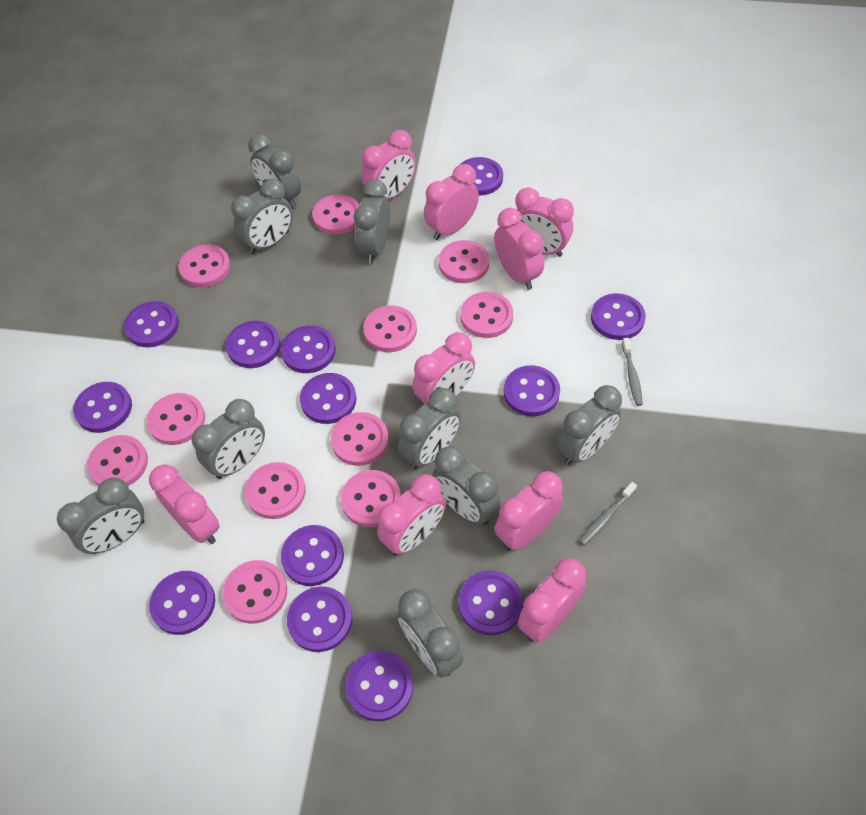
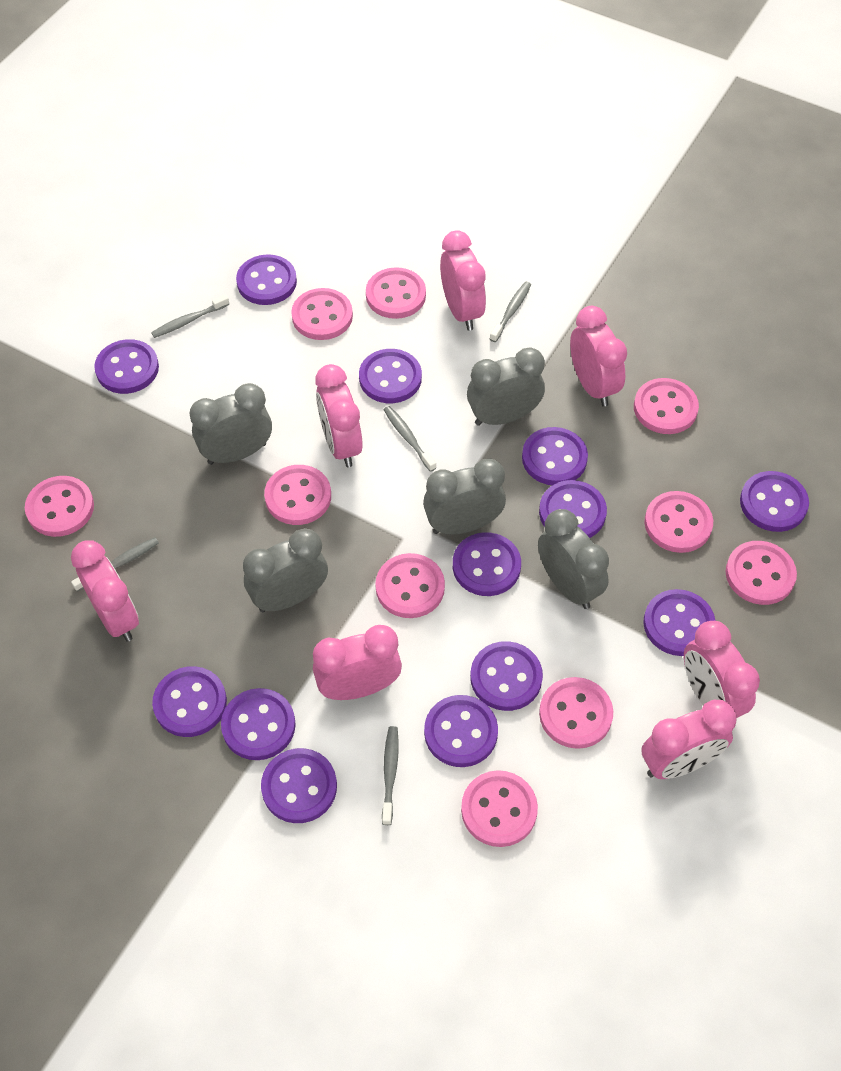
grey clock: 9 -> 5
grey toothbrush: 2 -> 5
pink button: 11 -> 10
pink clock: 9 -> 7

